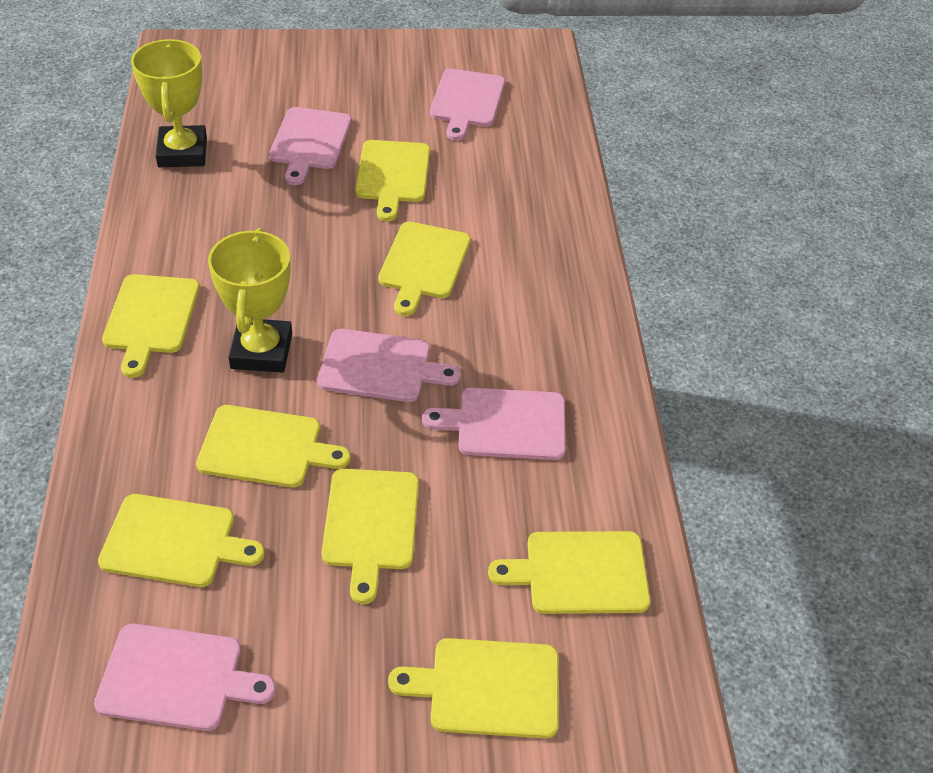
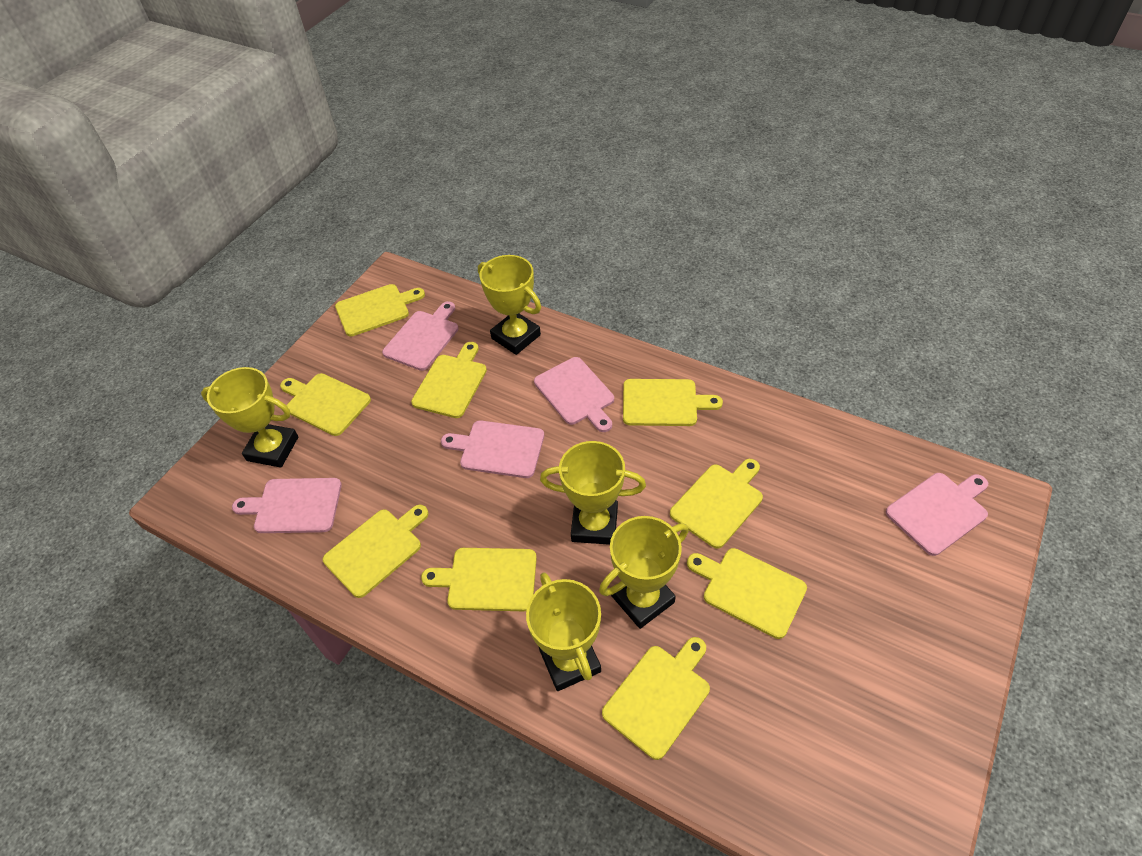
yellow cutting board: 8 -> 9
yellow trophy: 2 -> 5

